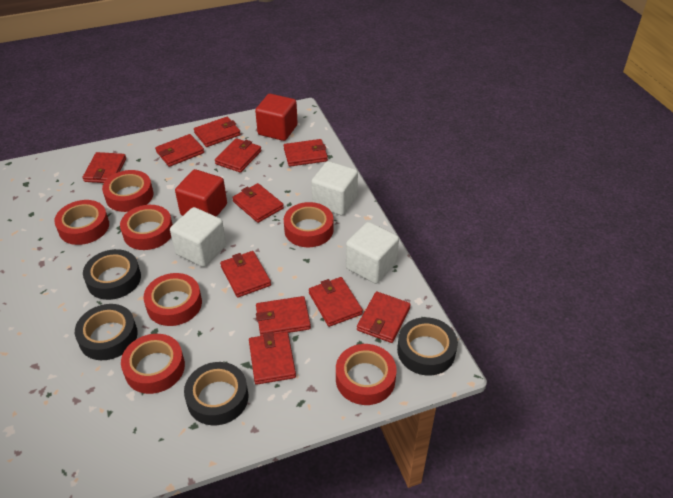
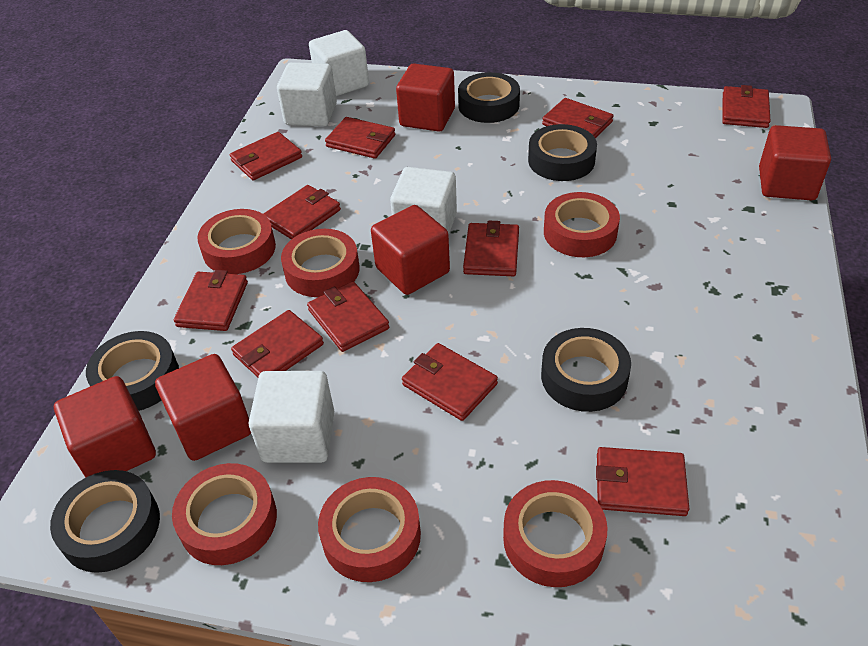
black tape: 4 -> 5
red cube: 2 -> 5
red tape: 7 -> 6
white cube: 3 -> 4

